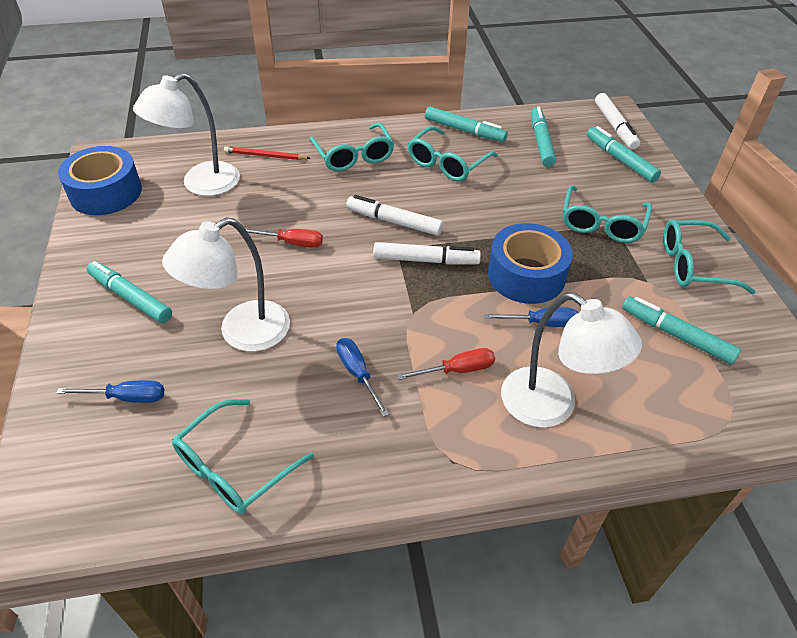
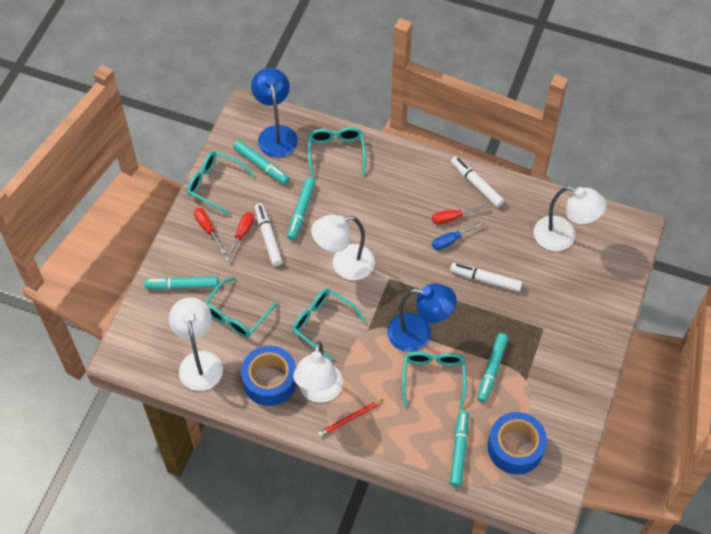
blue lamp: 0 -> 2
blue screwdriver: 3 -> 1
red screwdriver: 2 -> 3
white lamp: 3 -> 4

